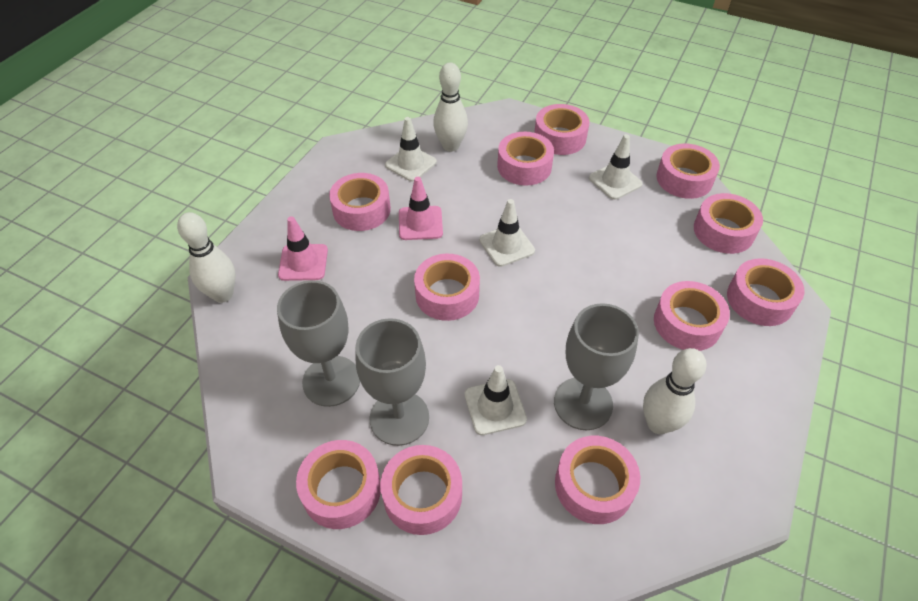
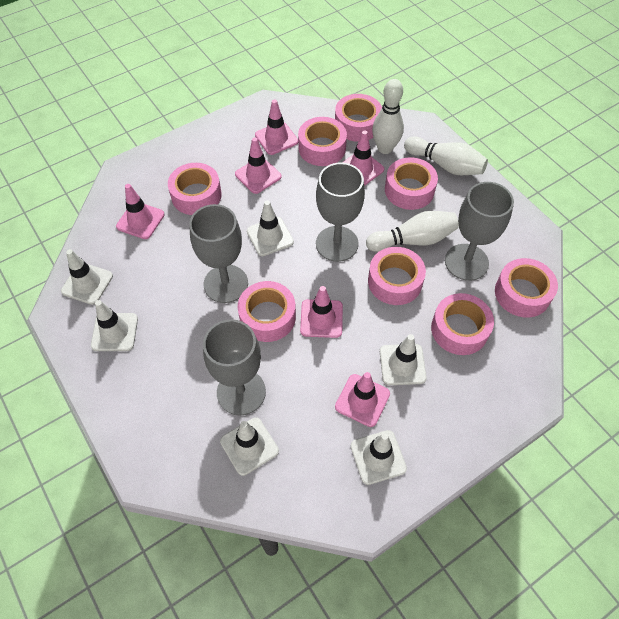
grey goblet: 3 -> 4
pink tape: 11 -> 8
pink traffic cone: 2 -> 6
white traffic cone: 4 -> 6

